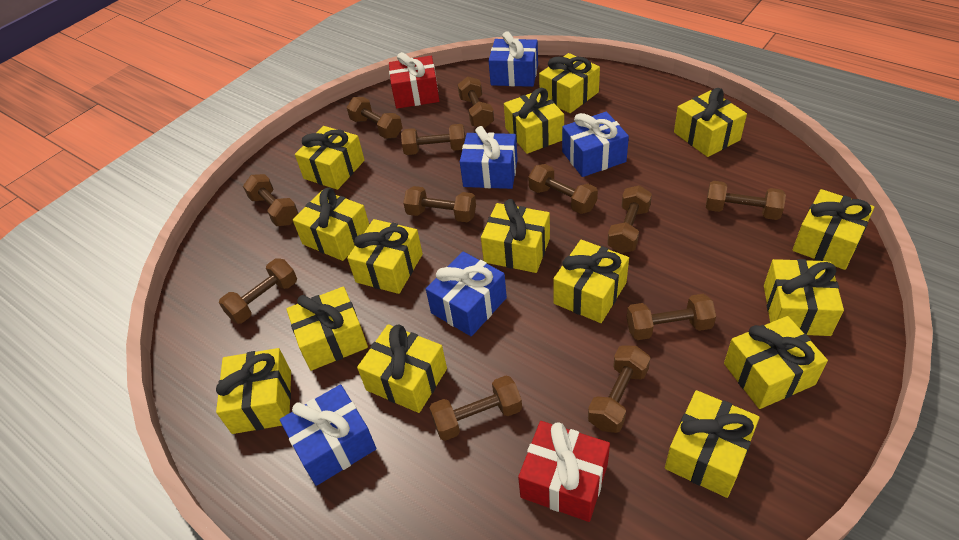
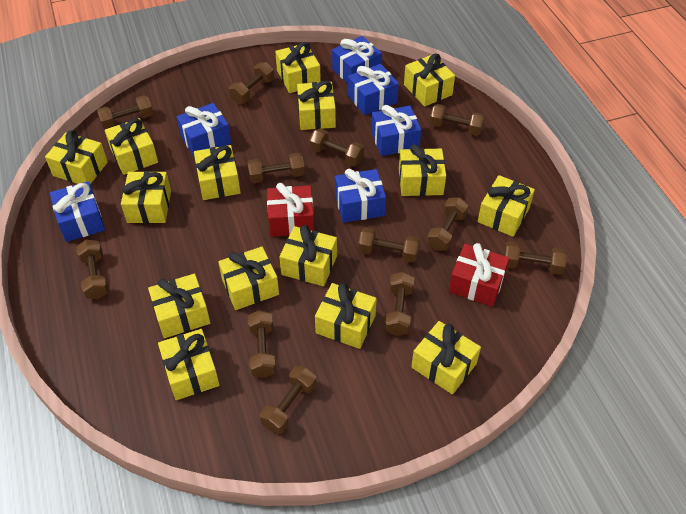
blue gift: 5 -> 6

